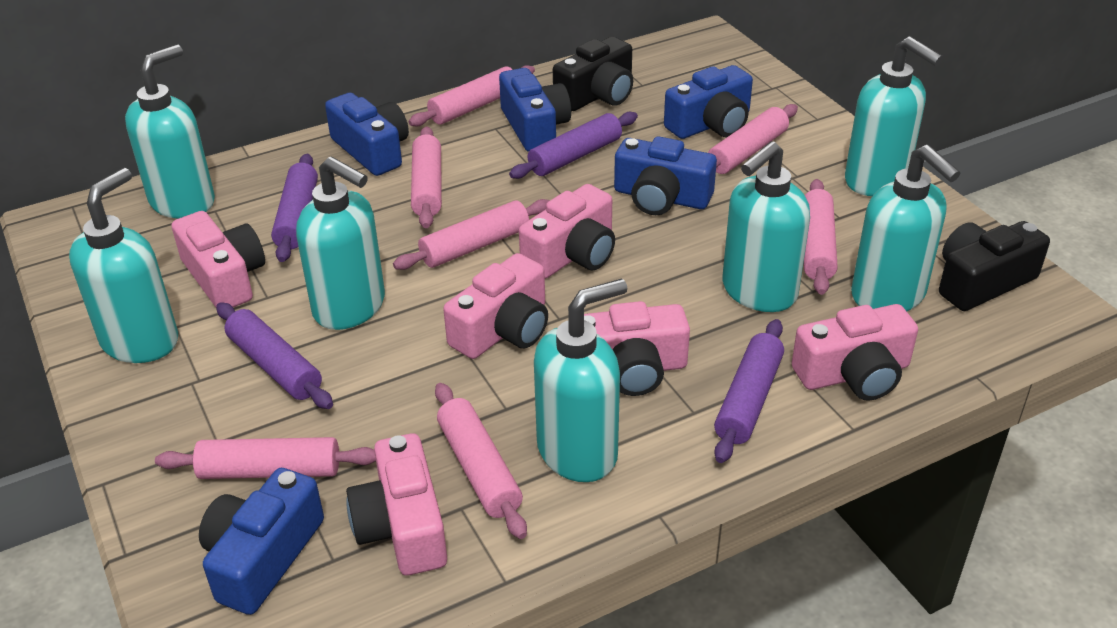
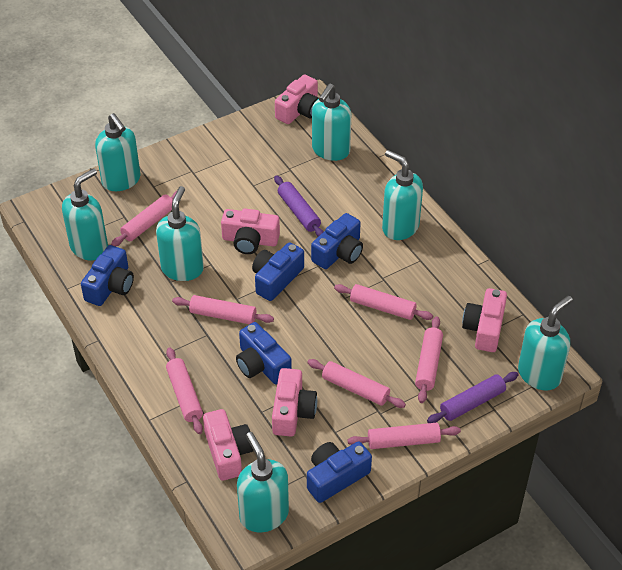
black camera: 2 -> 0
pink camera: 6 -> 5
purple rolling pin: 4 -> 2

